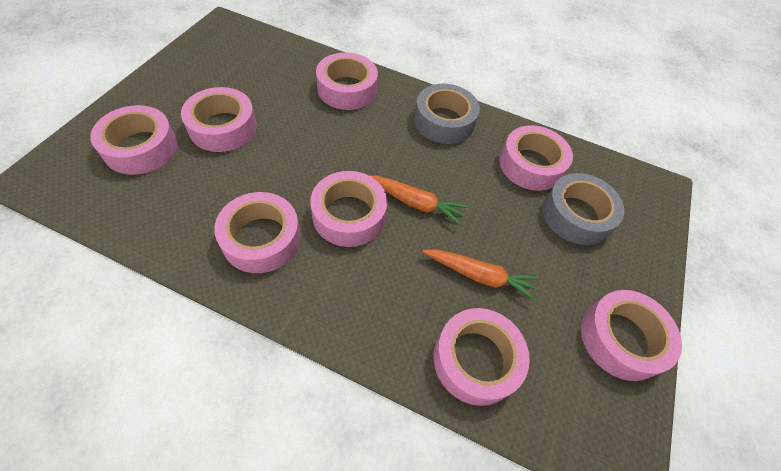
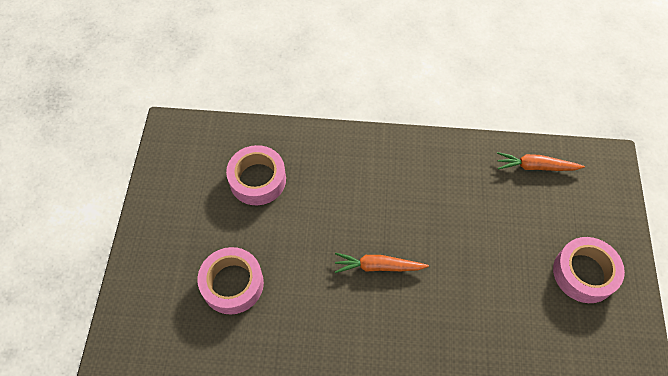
grey tape: 2 -> 0
pink tape: 8 -> 3

